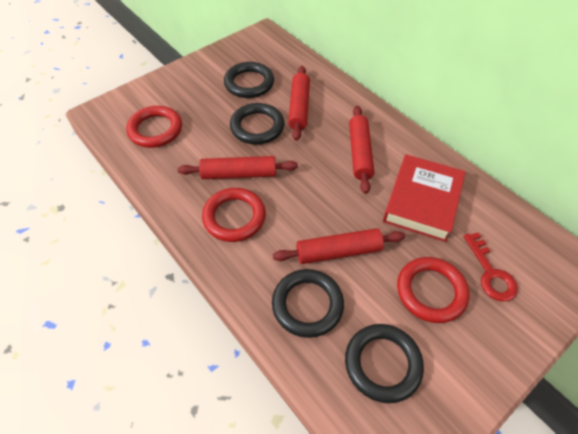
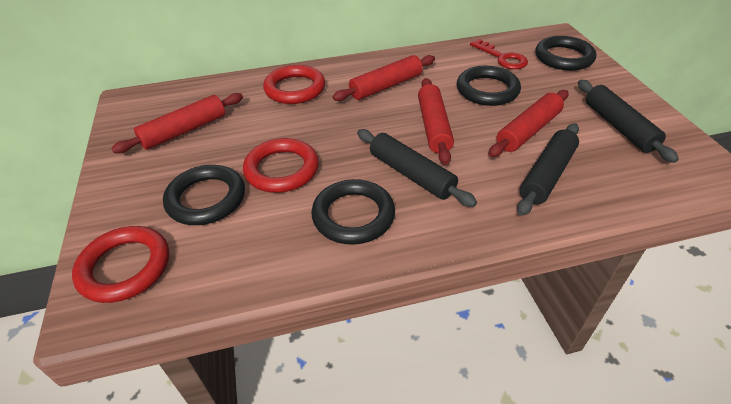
black rolling pin: 0 -> 3
red book: 1 -> 0

